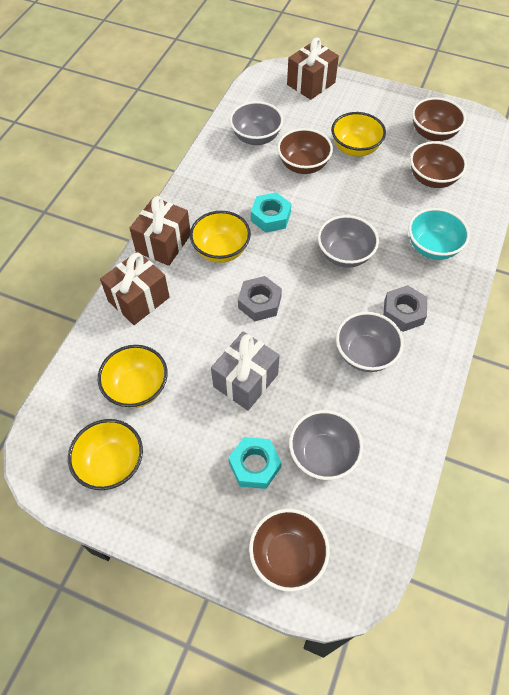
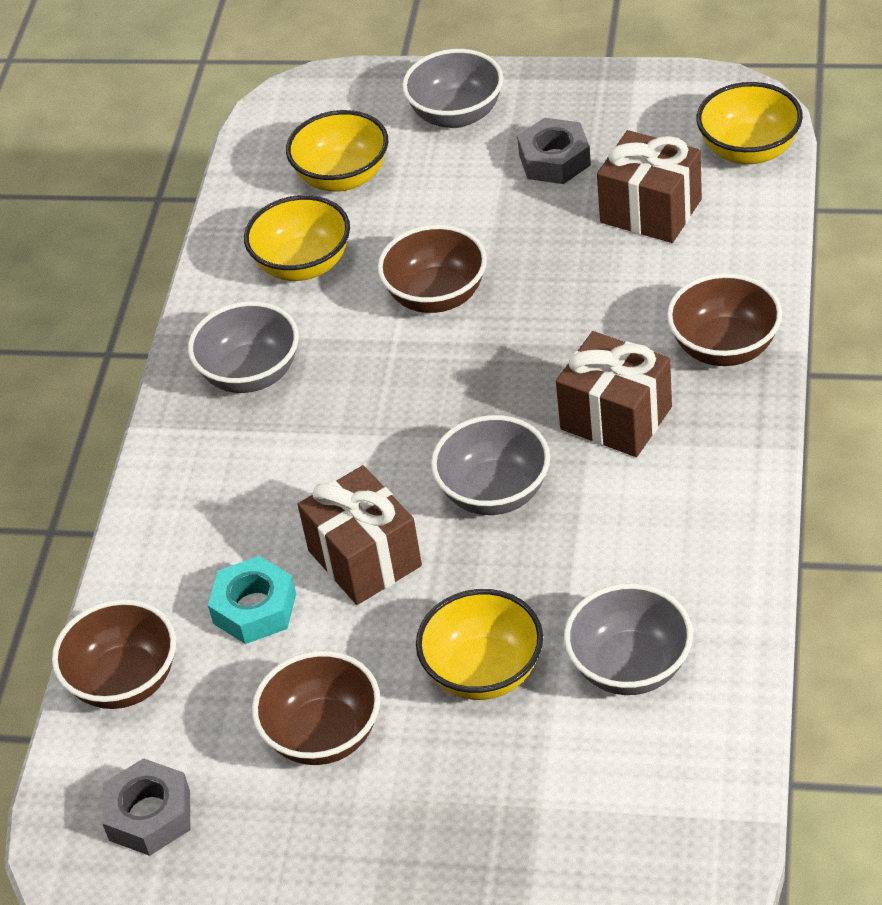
grey gift: 1 -> 0
turquoise bowl: 1 -> 0
turquoise nut: 2 -> 1

